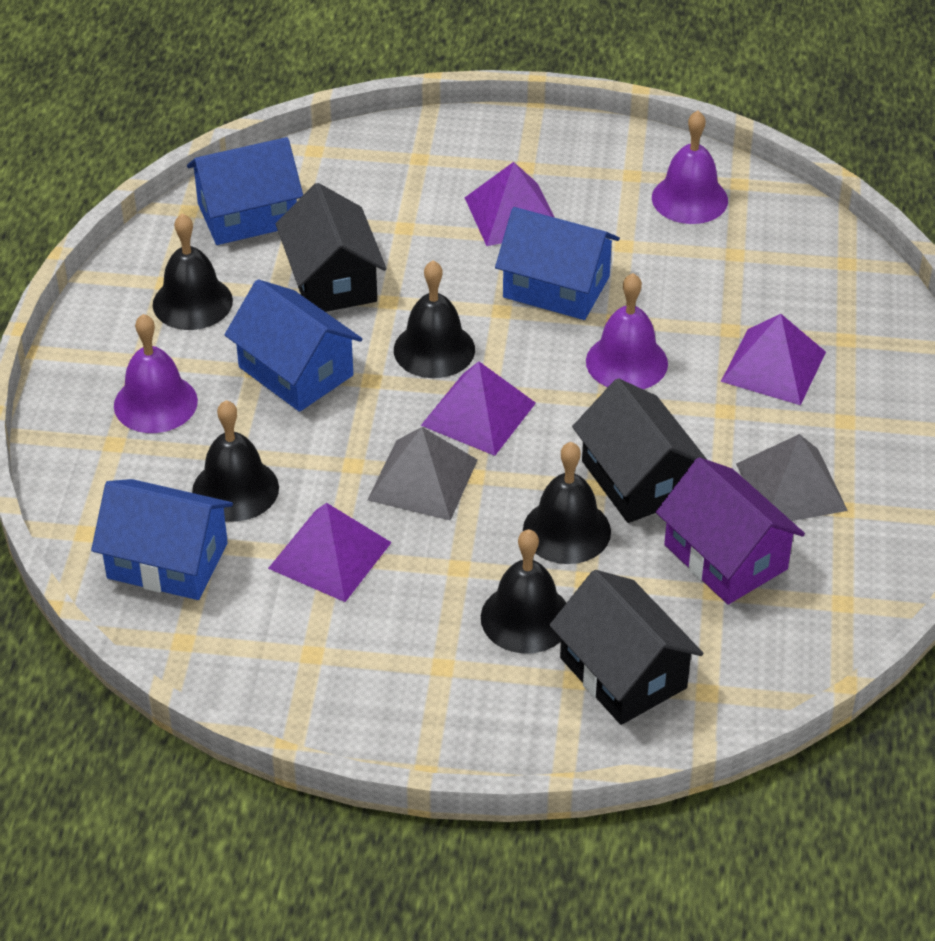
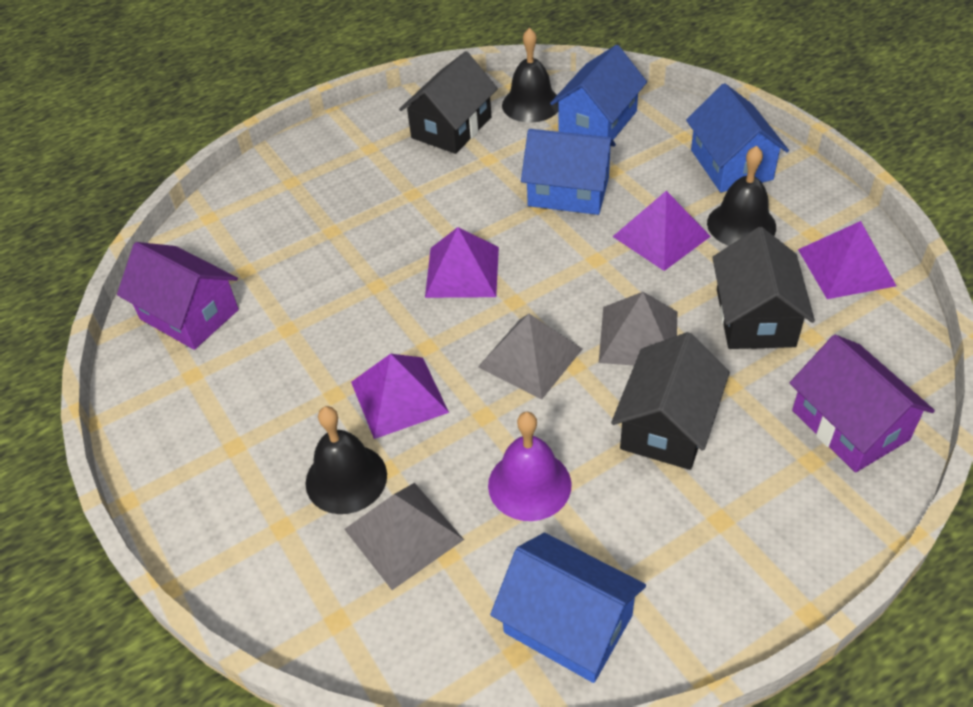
black bell: 5 -> 3
grey pyramid: 2 -> 3
purple bell: 3 -> 1
purple house: 1 -> 2

